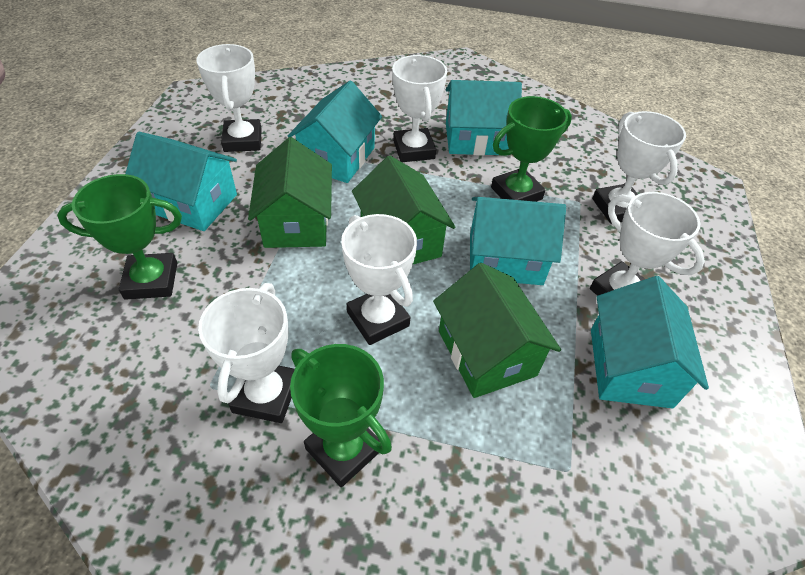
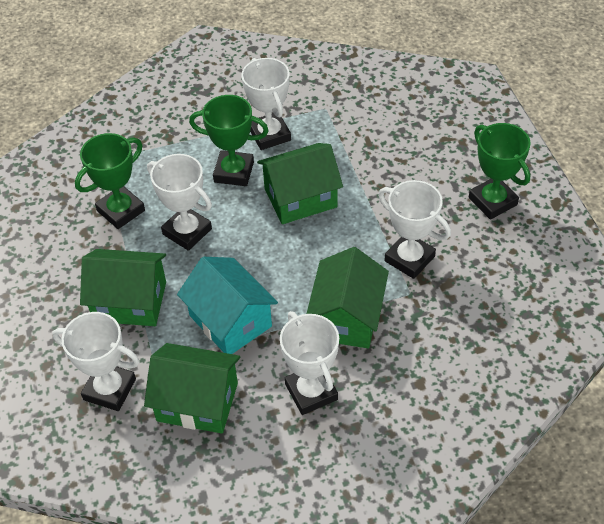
green house: 3 -> 4
turquoise house: 5 -> 1
white trophy: 6 -> 5

